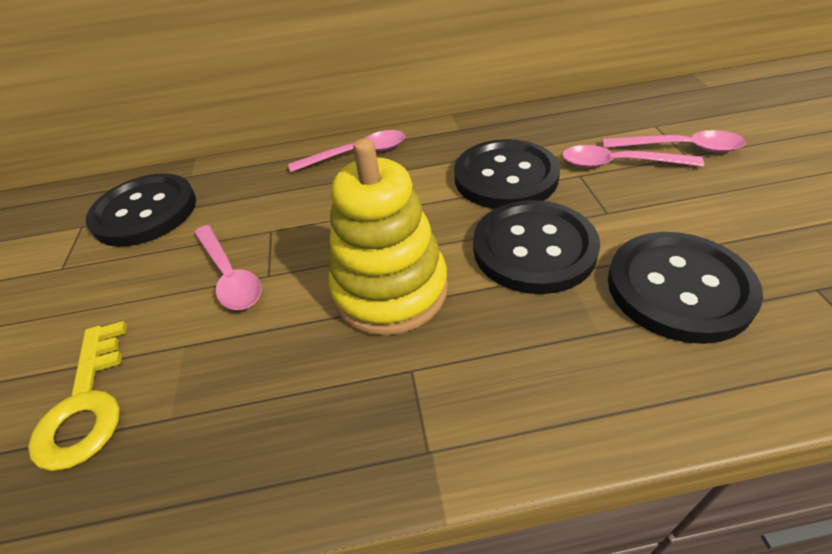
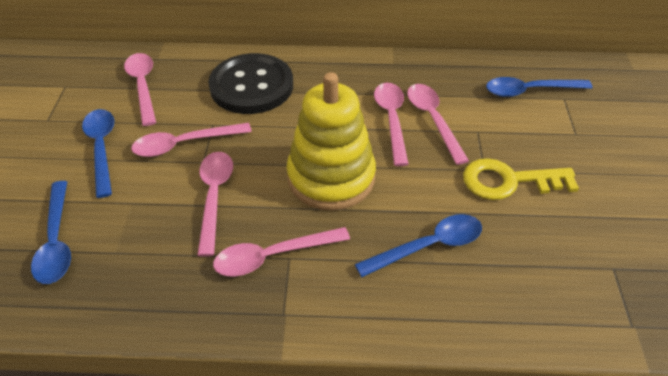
black button: 4 -> 1
blue spoon: 0 -> 4
pink spoon: 4 -> 6

